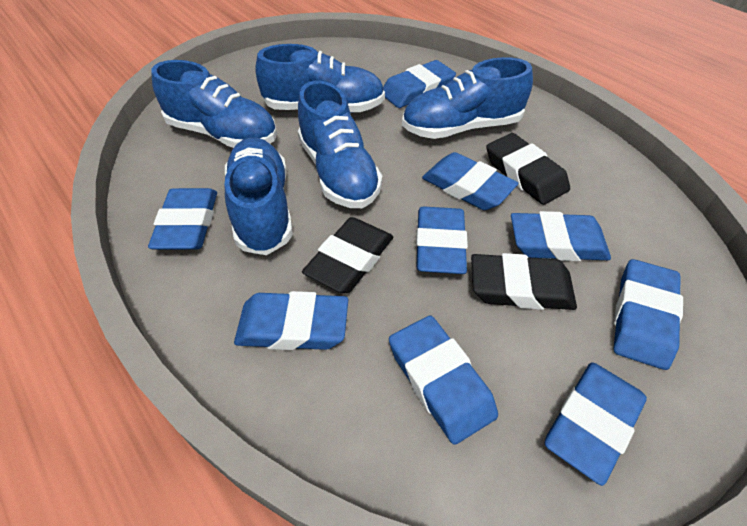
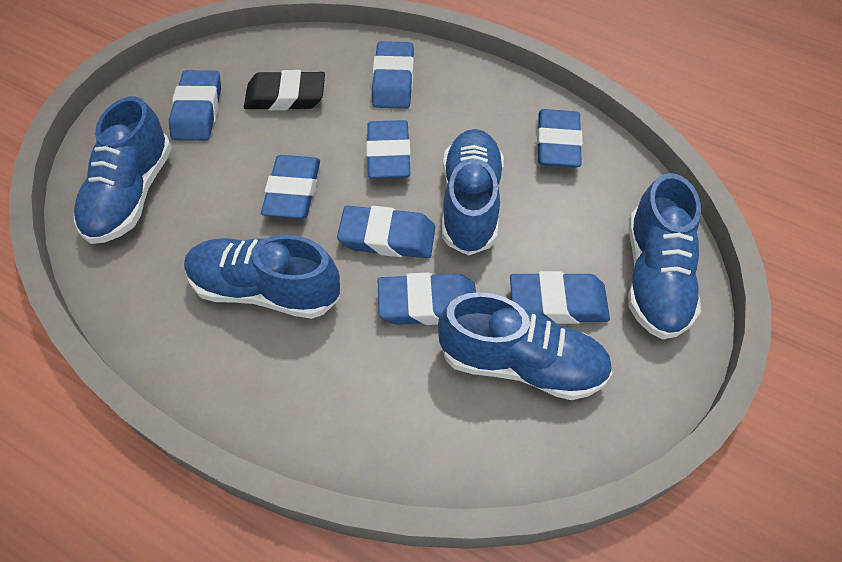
black eraser: 3 -> 1
blue eraser: 9 -> 8

